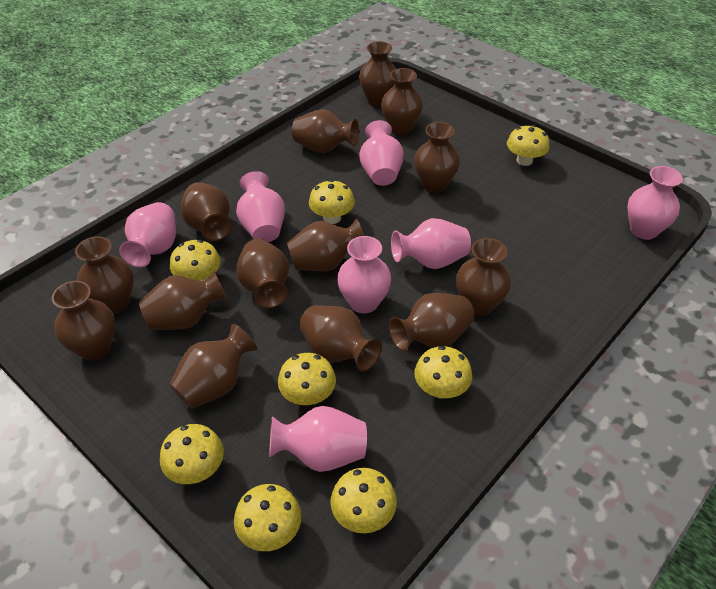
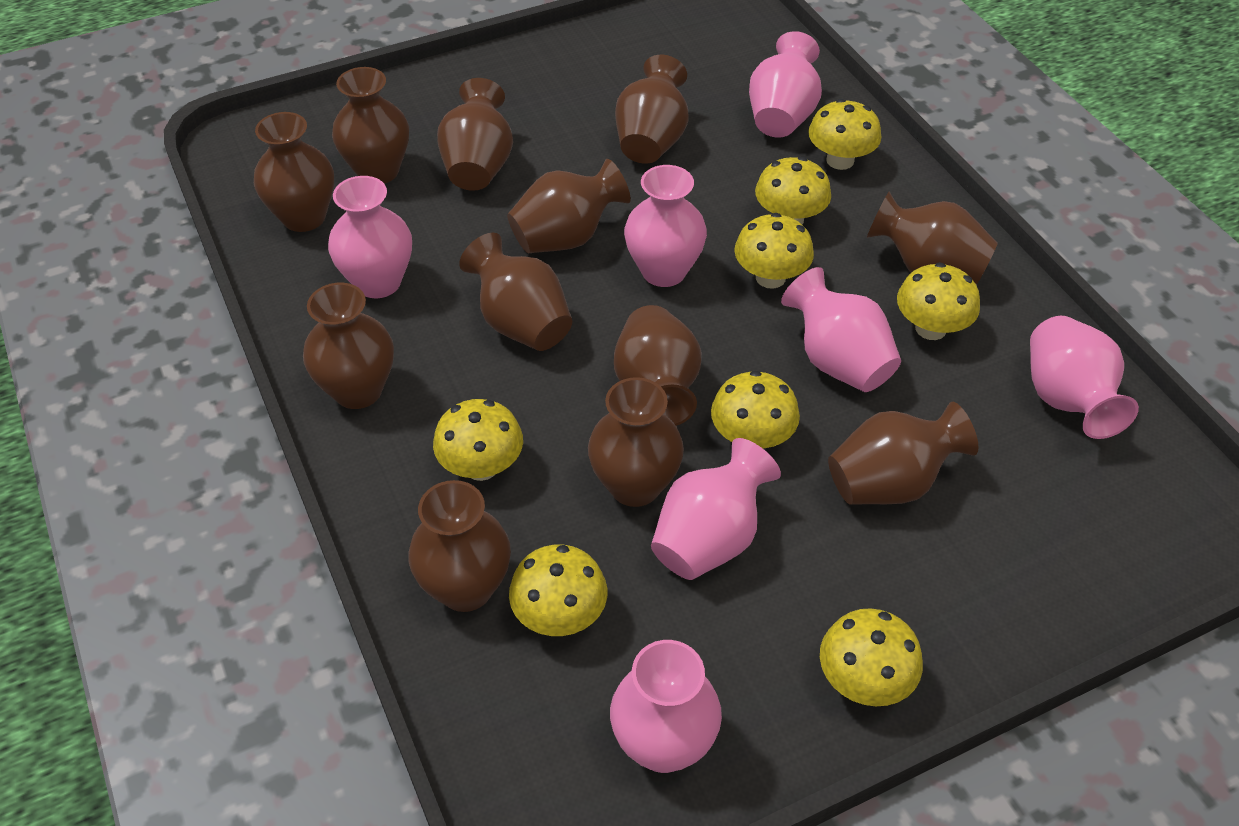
brown vase: 14 -> 12

